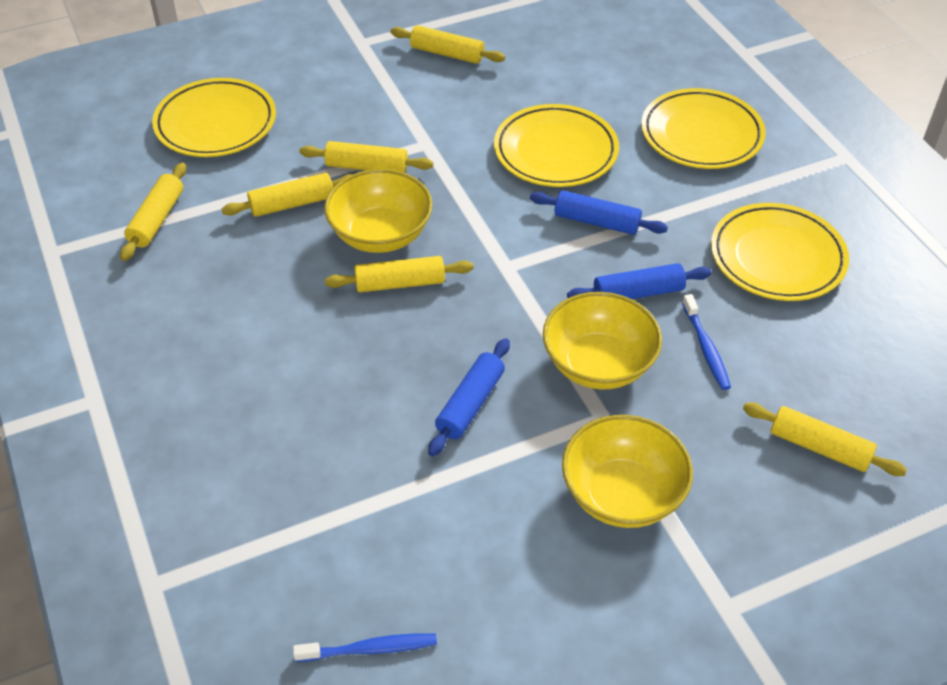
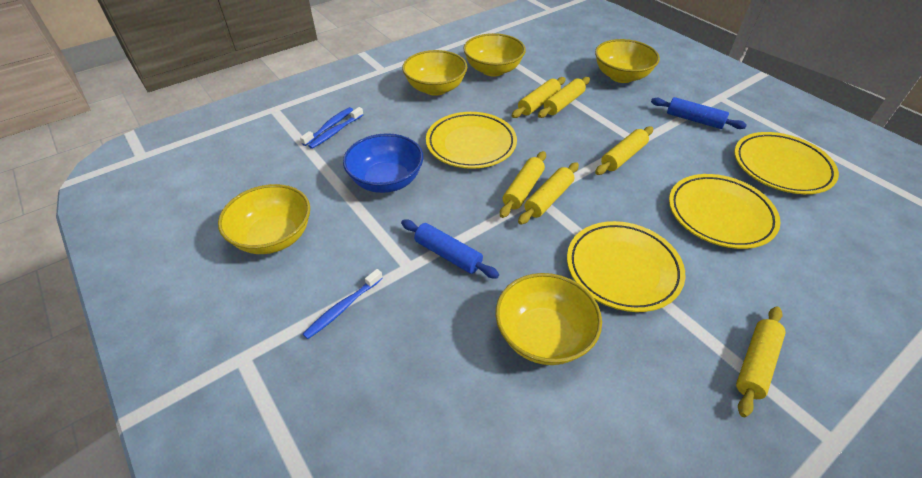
blue bowl: 0 -> 1
blue rolling pin: 3 -> 2
blue toothbrush: 2 -> 3
yellow bowl: 3 -> 5

